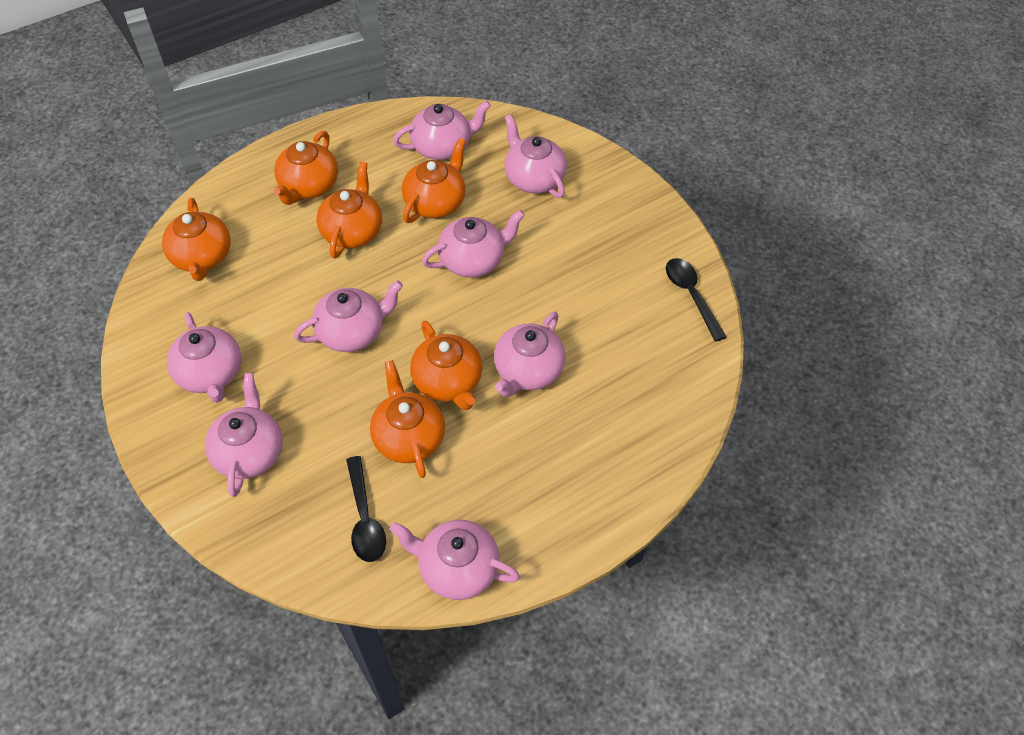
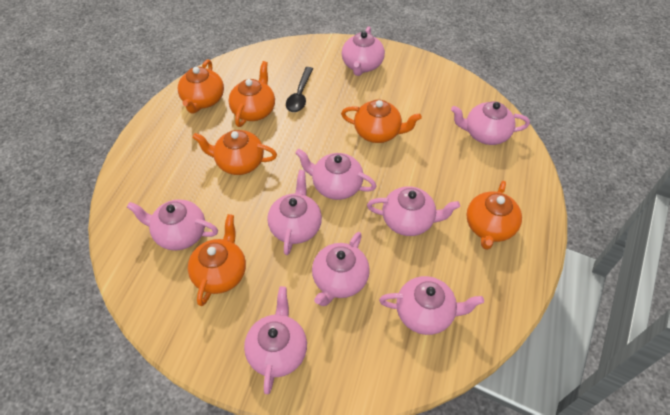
black spoon: 2 -> 1
pink teapot: 8 -> 9

